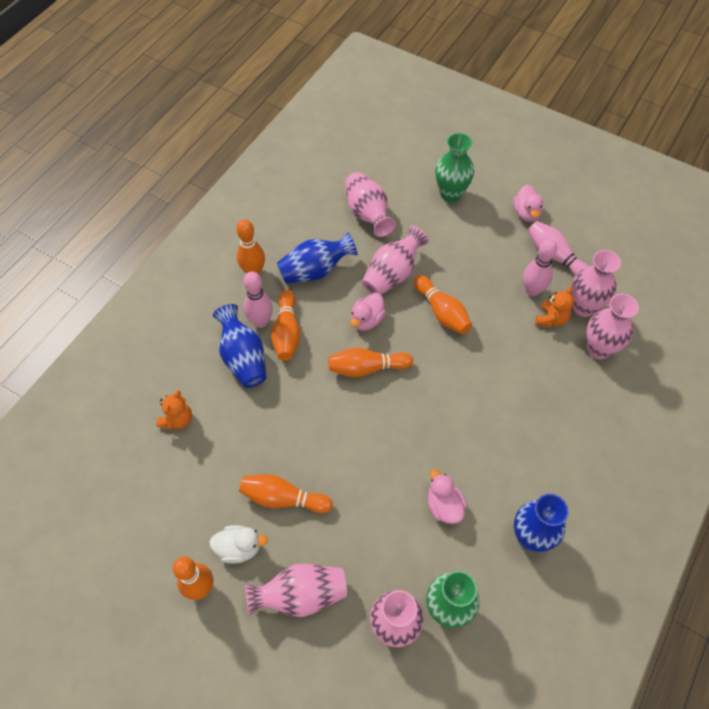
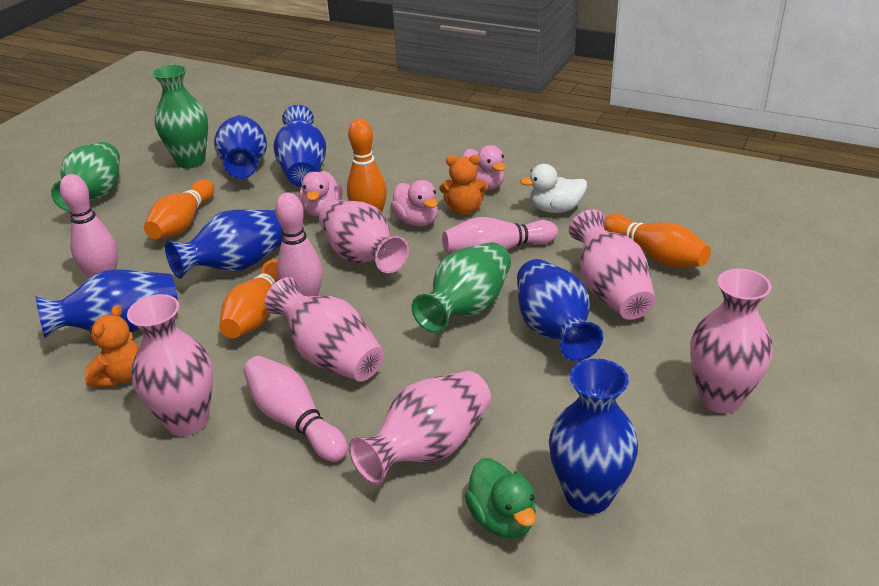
blue vase: 3 -> 6
green duck: 0 -> 1
green vase: 2 -> 3
orange bowling pin: 6 -> 4
pink bowling pin: 3 -> 4

